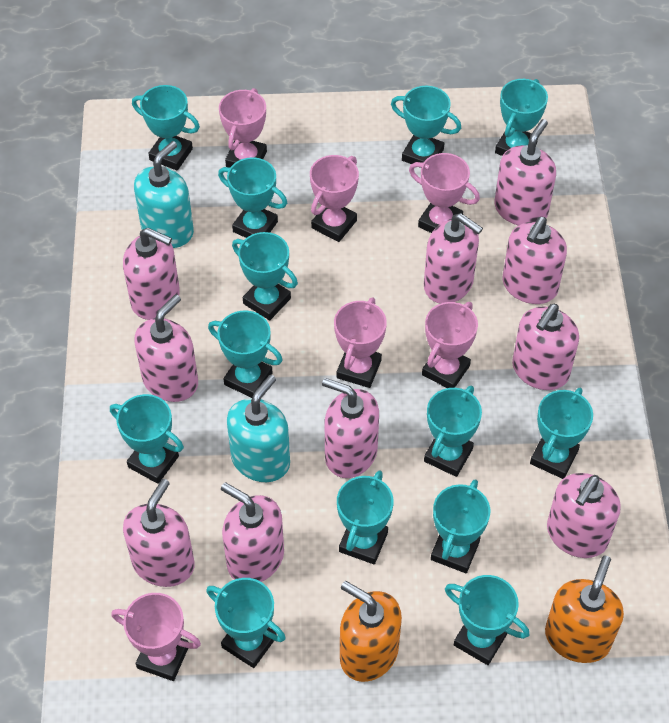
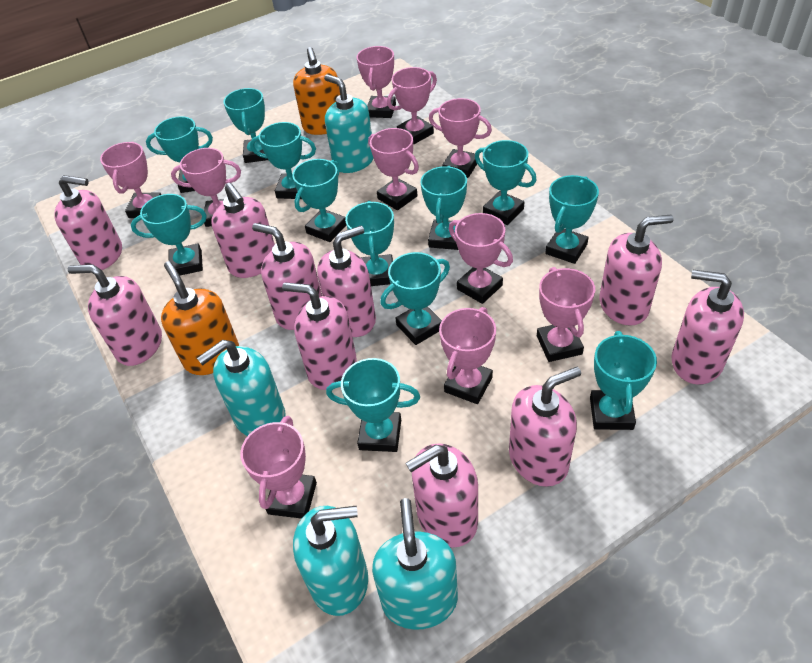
pink trophy: 6 -> 10
turquoise soap dispenser: 2 -> 4
turquoise trophy: 13 -> 12

